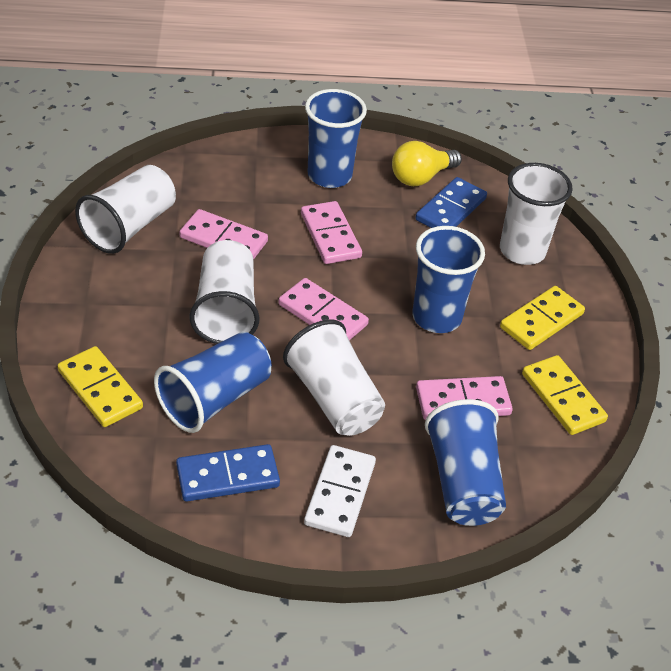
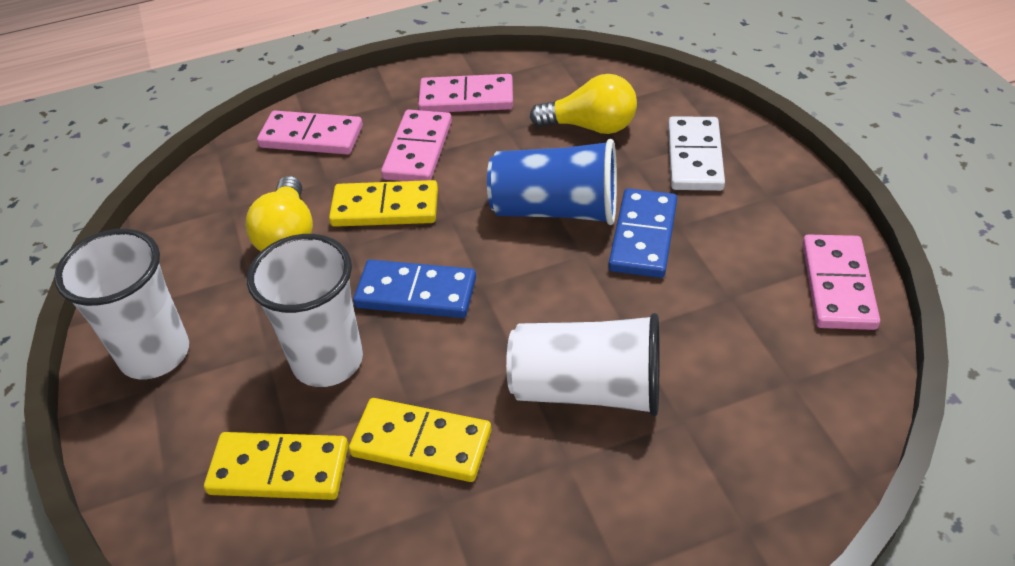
blue cup: 4 -> 1
white cup: 4 -> 3
yellow light bulb: 1 -> 2

